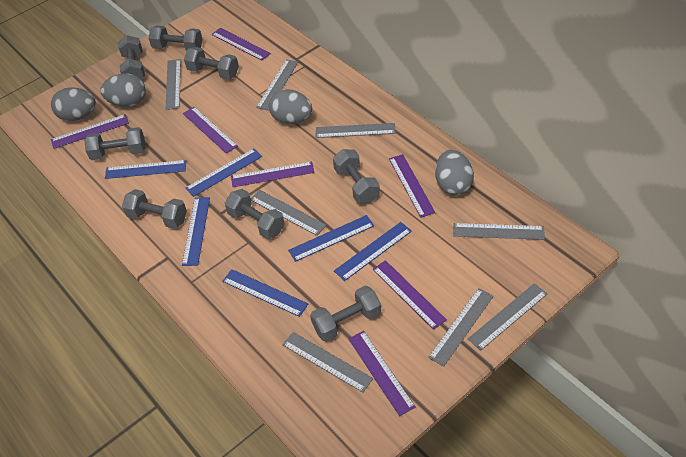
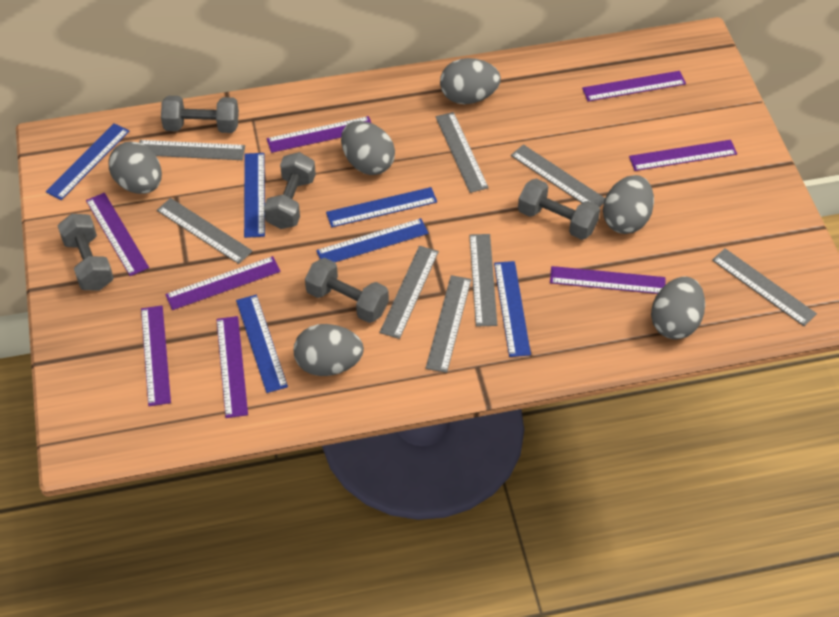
grey dumbbell: 8 -> 5
grey egg: 4 -> 6
purple ruler: 7 -> 8

